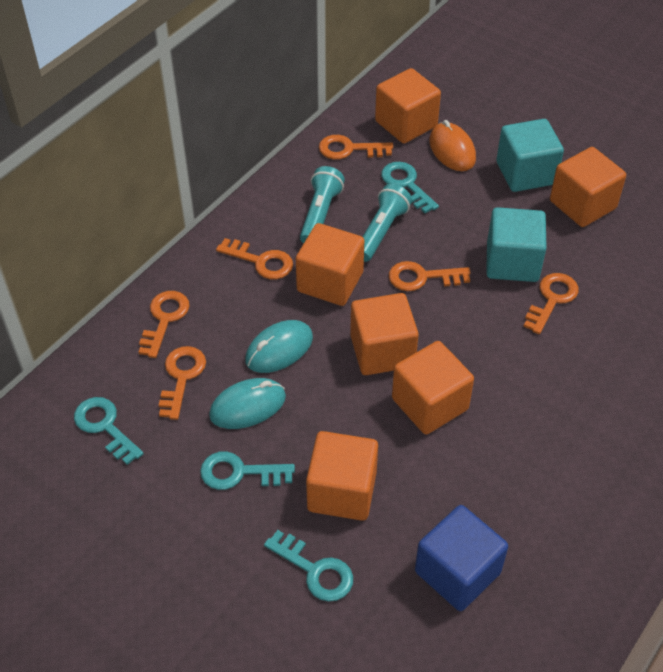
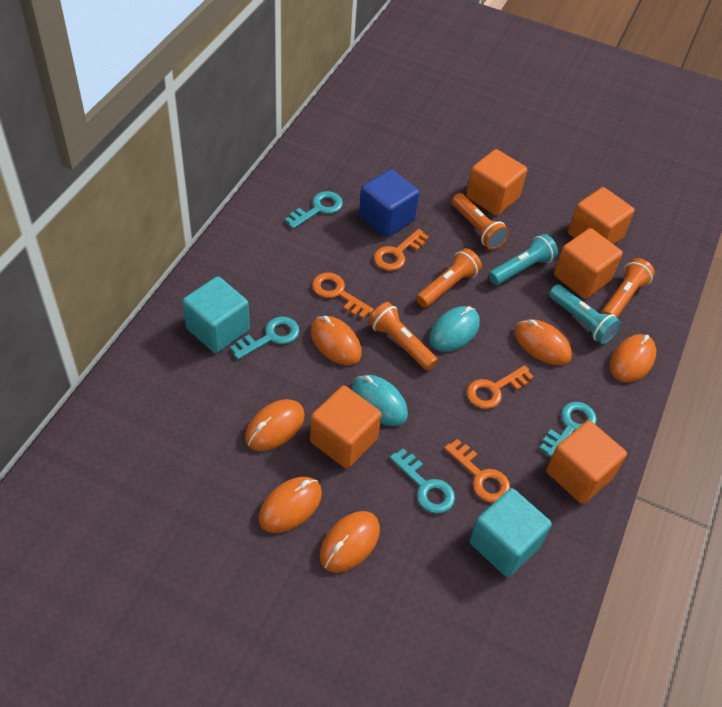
orange cube: 6 -> 5
orange flashlight: 0 -> 4
orange key: 6 -> 4
orange mouse: 1 -> 6

